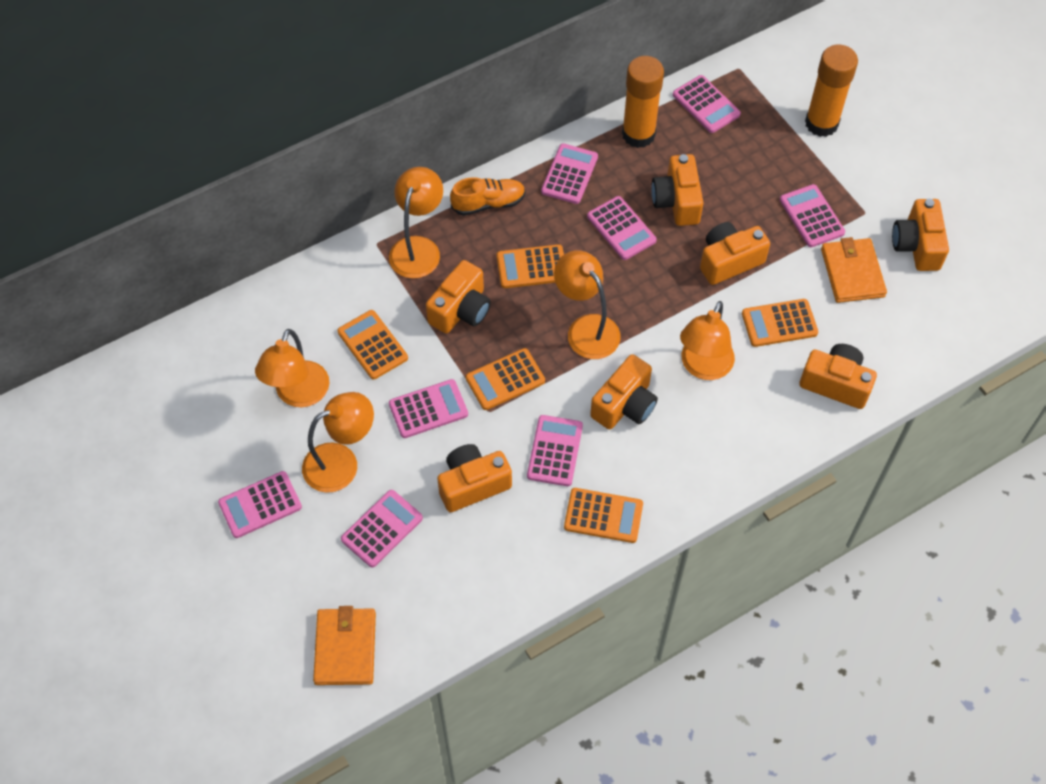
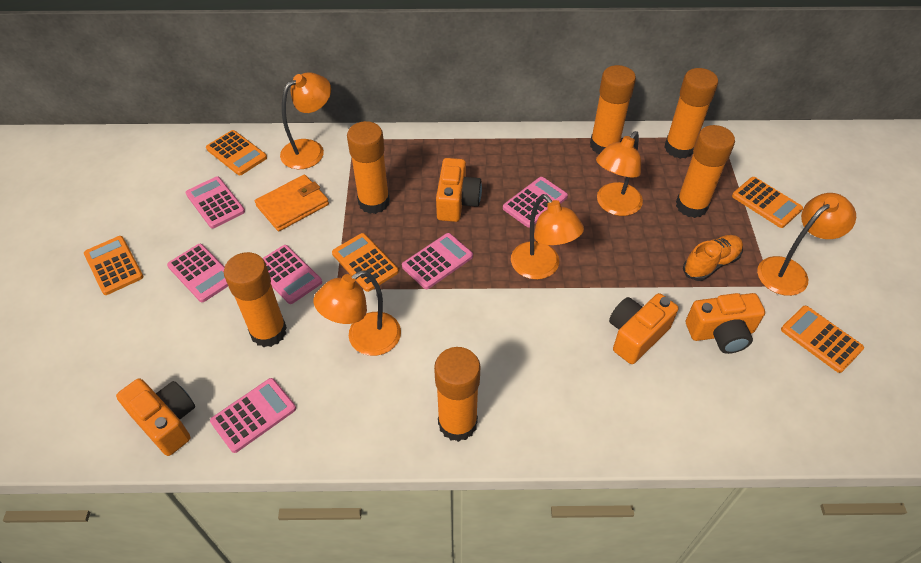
orange camera: 7 -> 4
orange glue stick: 2 -> 6
orange wallet: 2 -> 1
pink calculator: 8 -> 6

